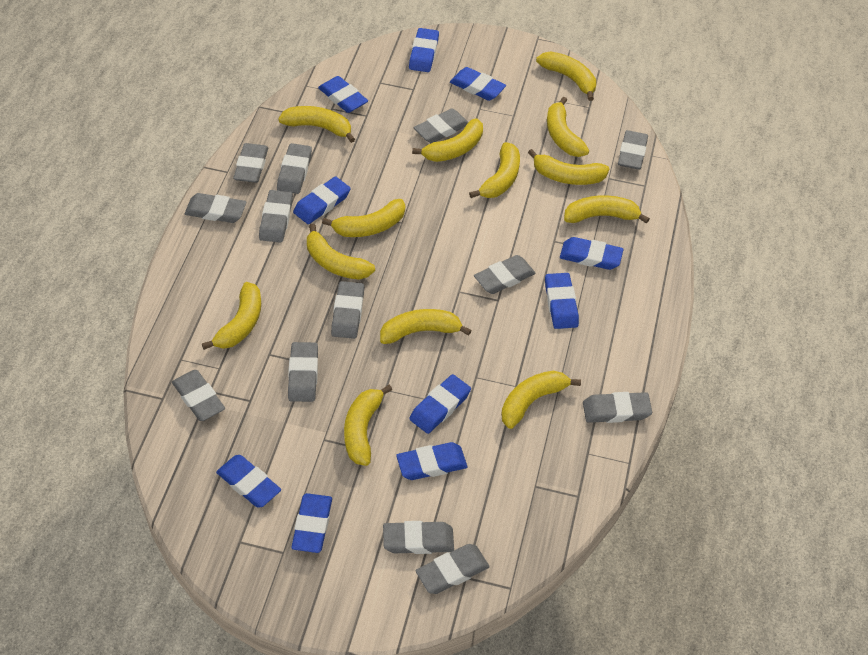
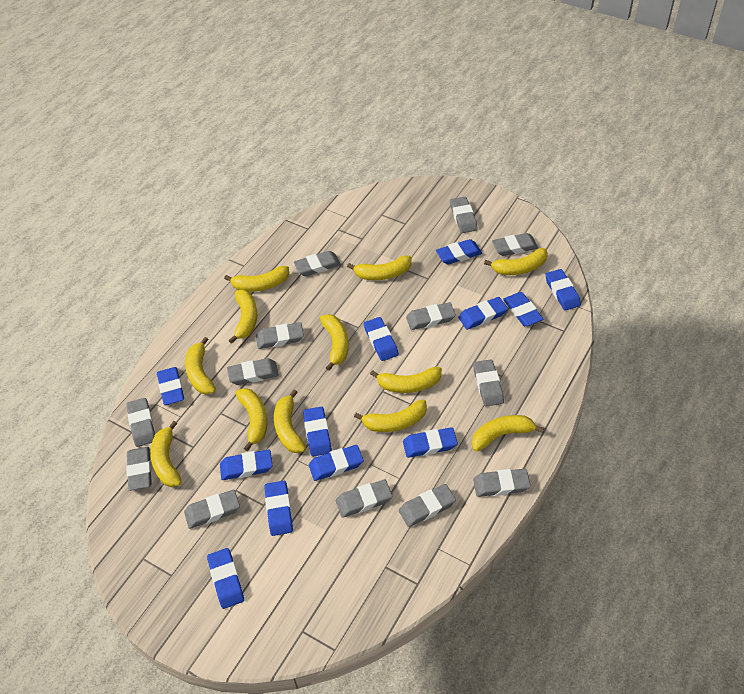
blue eraser: 10 -> 12
yellow banana: 13 -> 12

